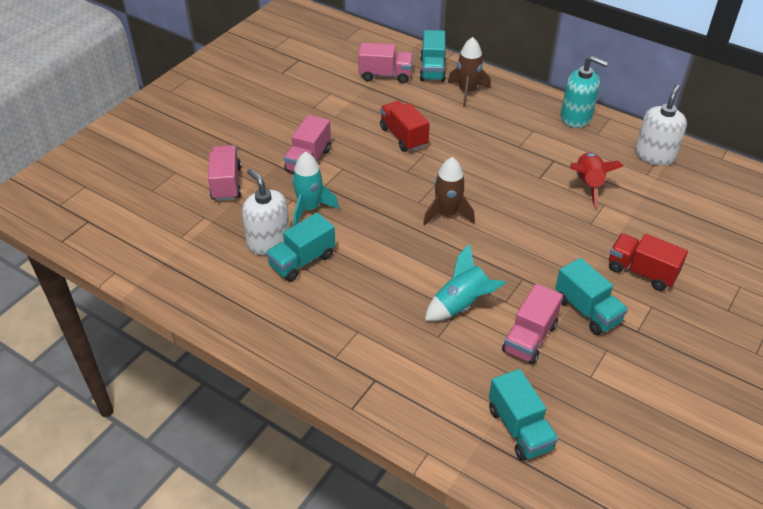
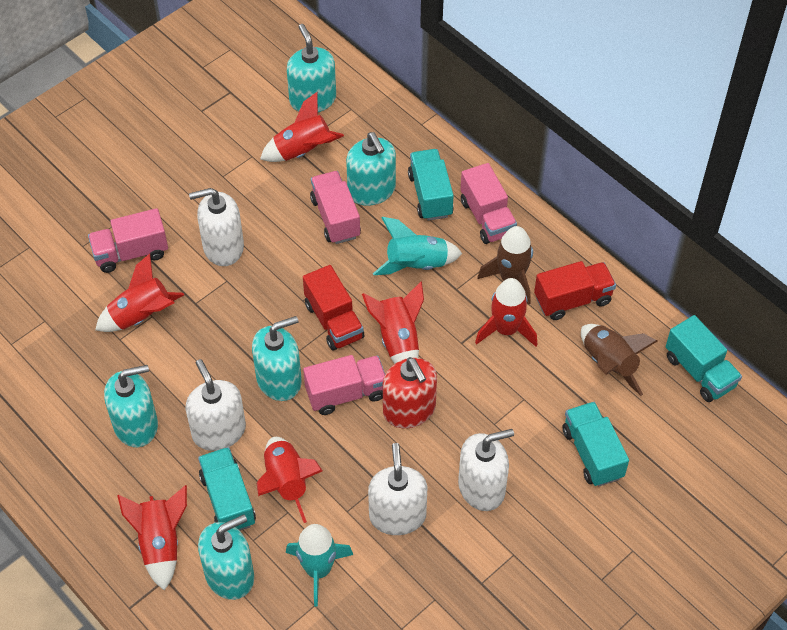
red rocket: 1 -> 6
red soap dispenser: 0 -> 1
turquoise soap dispenser: 1 -> 5
white soap dispenser: 2 -> 4

